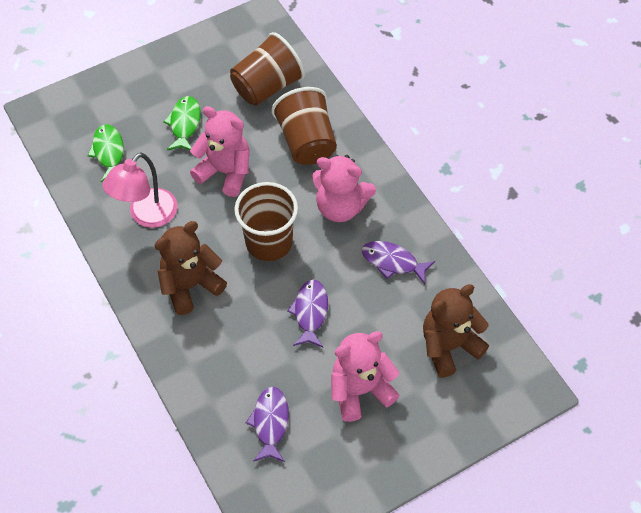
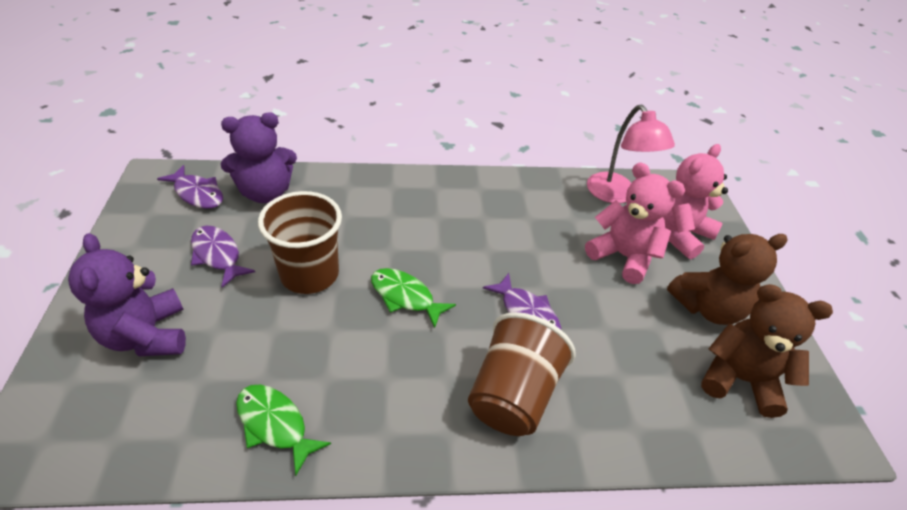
brown cup: 3 -> 2
pink teddy bear: 3 -> 2
purple teddy bear: 0 -> 2

